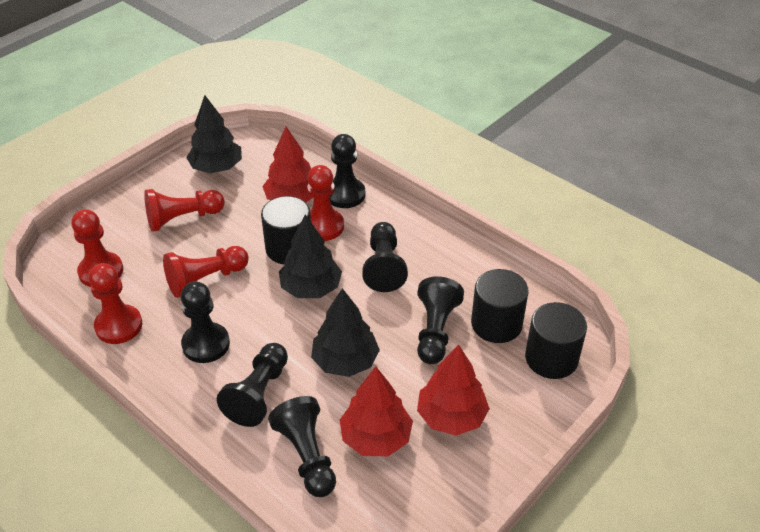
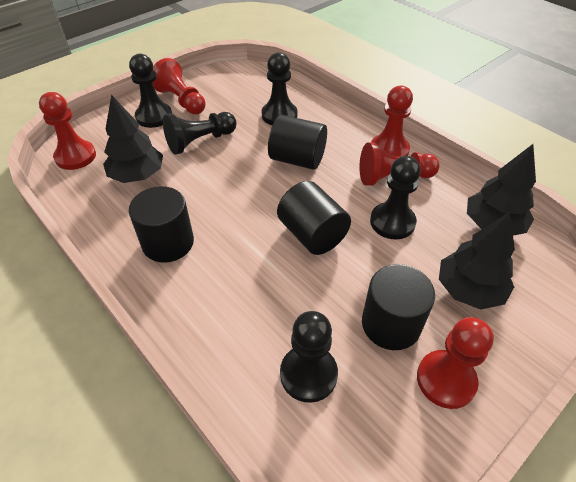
black cylinder: 3 -> 4
black pawn: 6 -> 5
red tree: 3 -> 0

